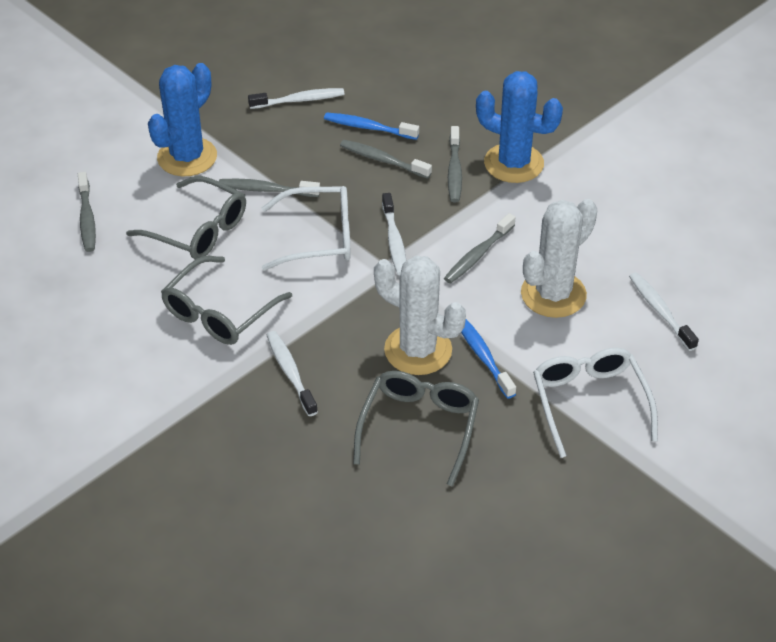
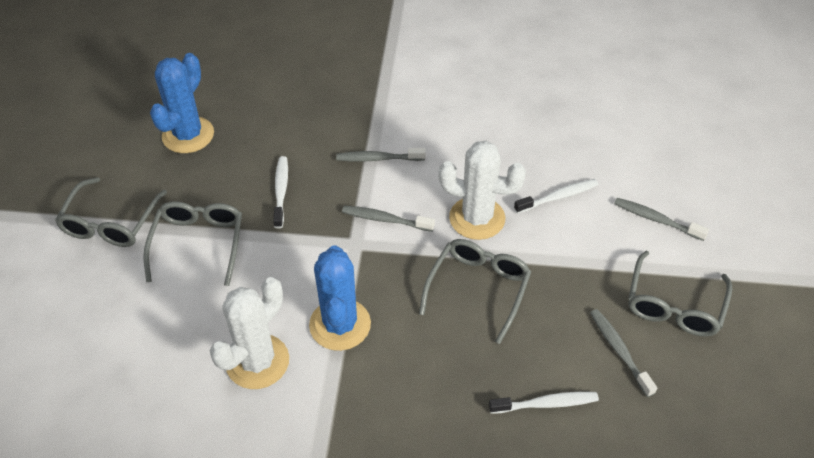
blue toothbrush: 2 -> 0
grey glasses: 3 -> 4
grey toothbrush: 5 -> 4
white glasses: 2 -> 0
white toothbrush: 4 -> 3

